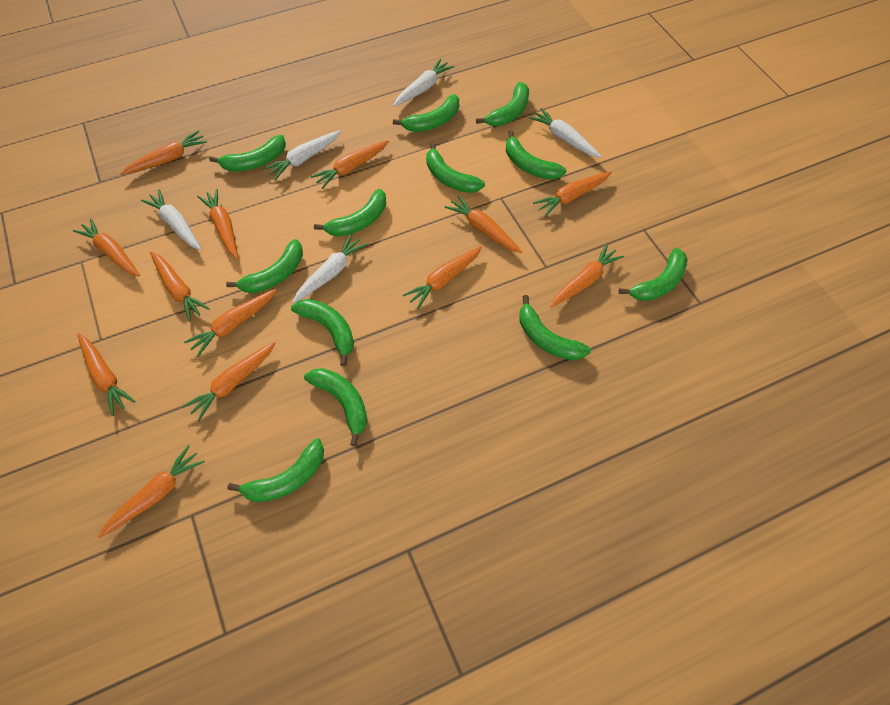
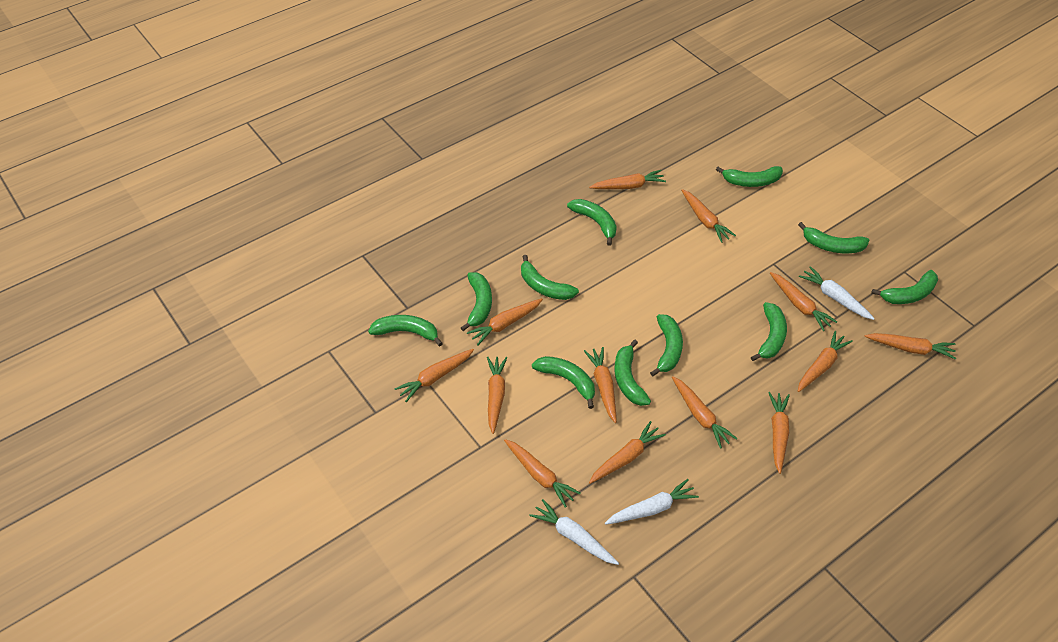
green banana: 12 -> 11
white carrot: 5 -> 3

